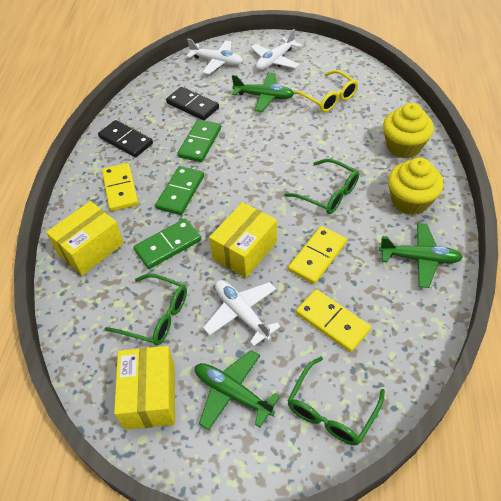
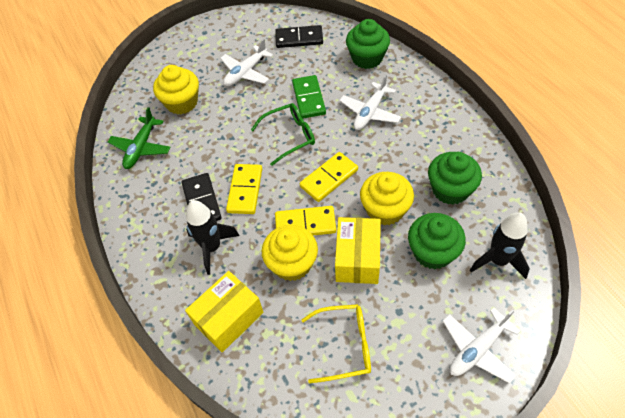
black rocket: 0 -> 2
green cupcake: 0 -> 3
green domino: 3 -> 1
green glasses: 3 -> 1
green plane: 3 -> 1
yellow box: 3 -> 2
yellow cupcake: 2 -> 3

